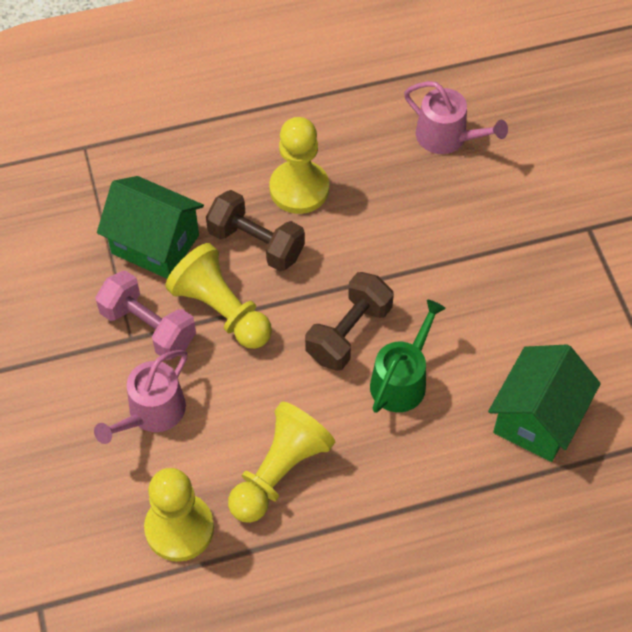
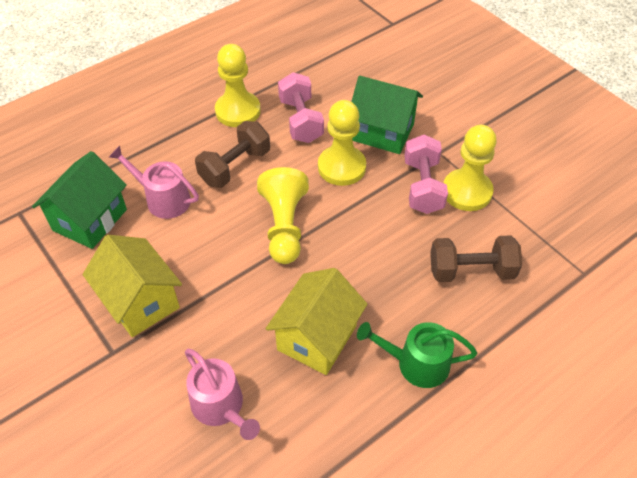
pink dumbbell: 1 -> 2
yellow house: 0 -> 2

